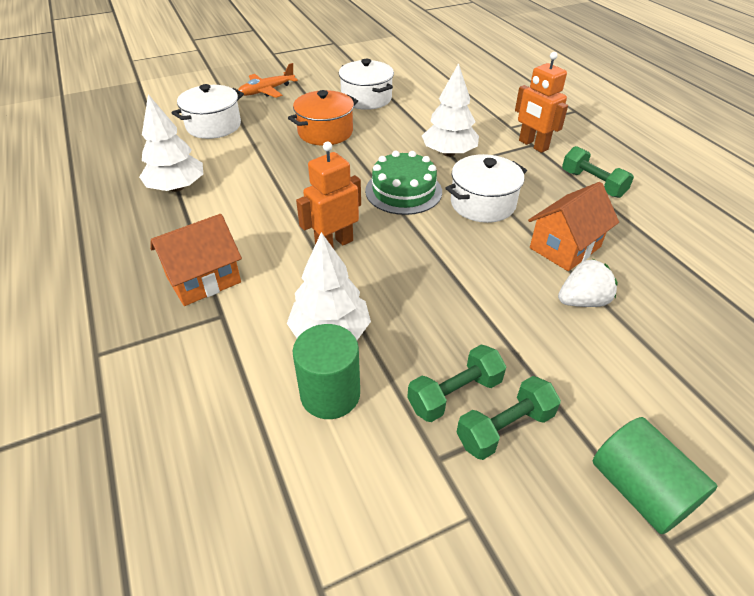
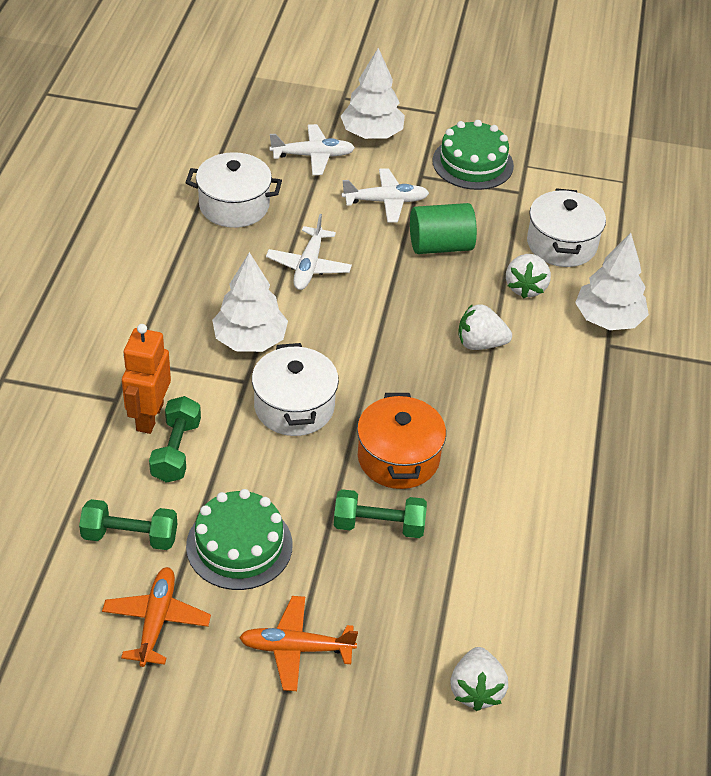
green cake: 1 -> 2
green cylinder: 2 -> 1
orange house: 2 -> 0
orange plane: 1 -> 2
orange robot: 2 -> 1
white plane: 0 -> 3
white strawberry: 1 -> 3

